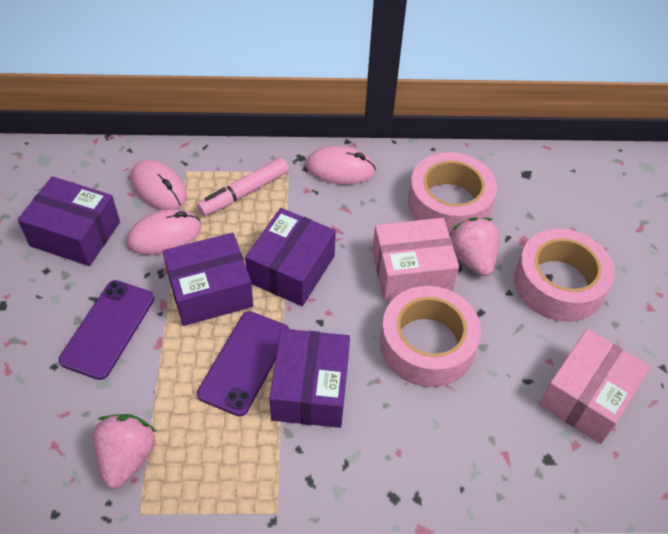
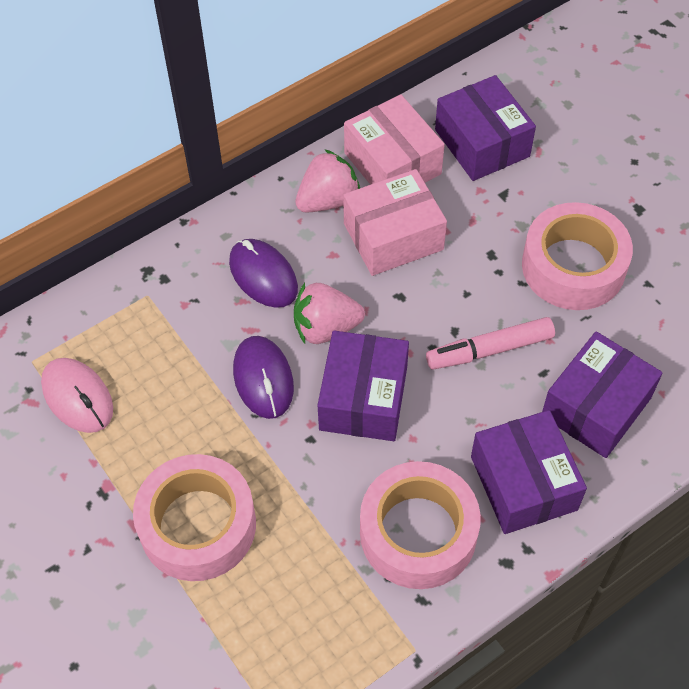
pink mouse: 3 -> 1
purple mouse: 0 -> 2
purple phone: 2 -> 0

